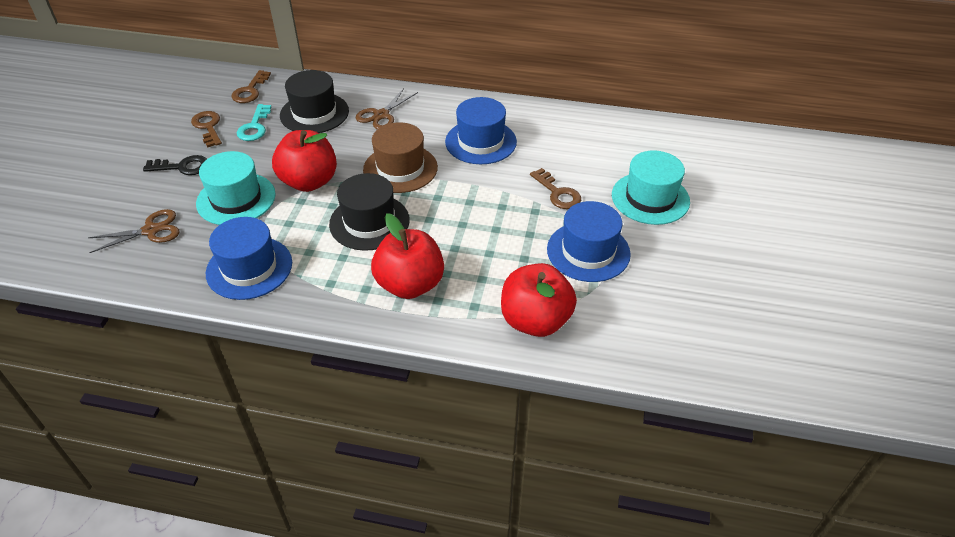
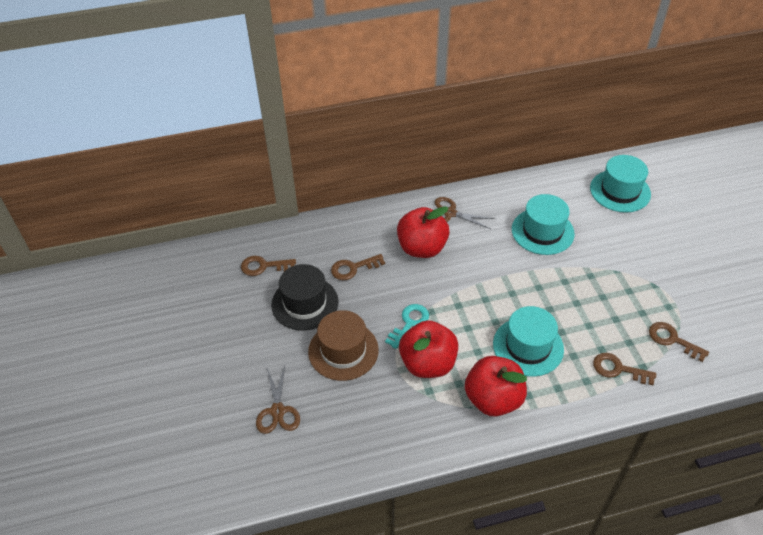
black hat: 2 -> 1
black key: 1 -> 0
blue hat: 3 -> 0
brown key: 3 -> 4
turquoise hat: 2 -> 3

